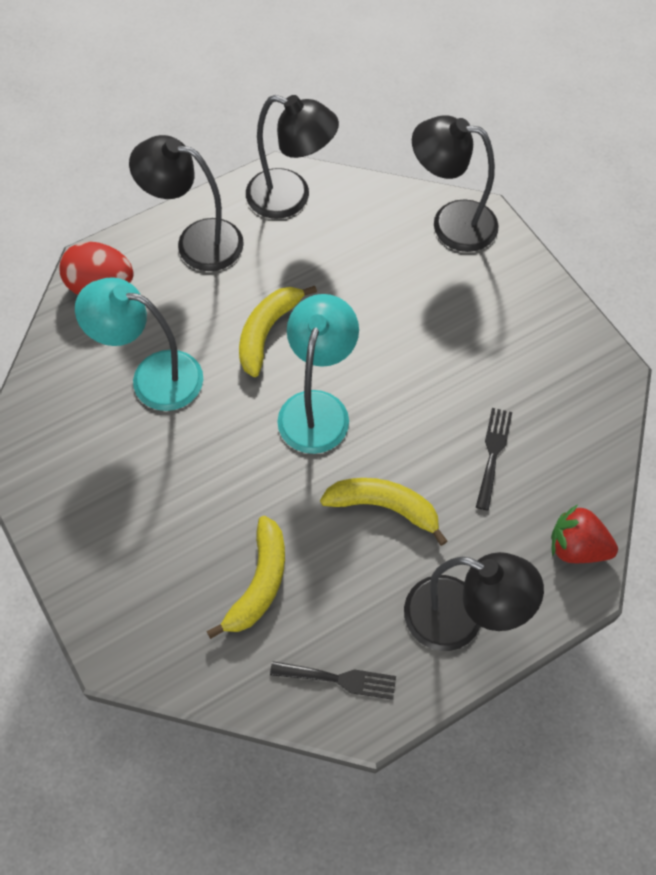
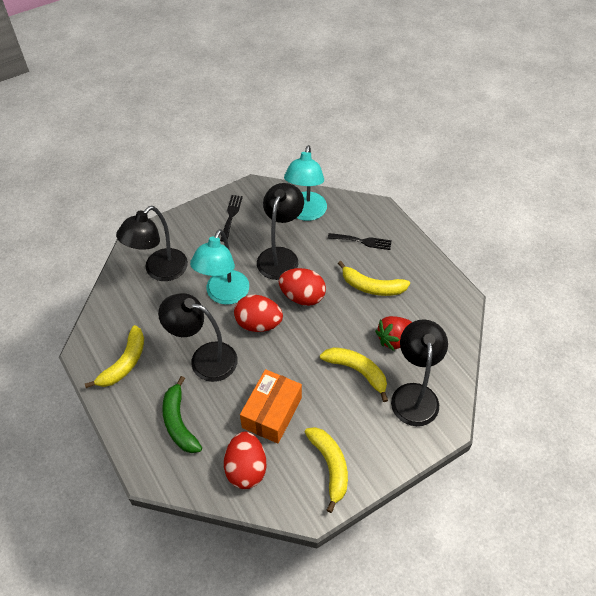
green banana: 0 -> 1
orange box: 0 -> 1
red egg: 1 -> 3
yellow banana: 3 -> 4

